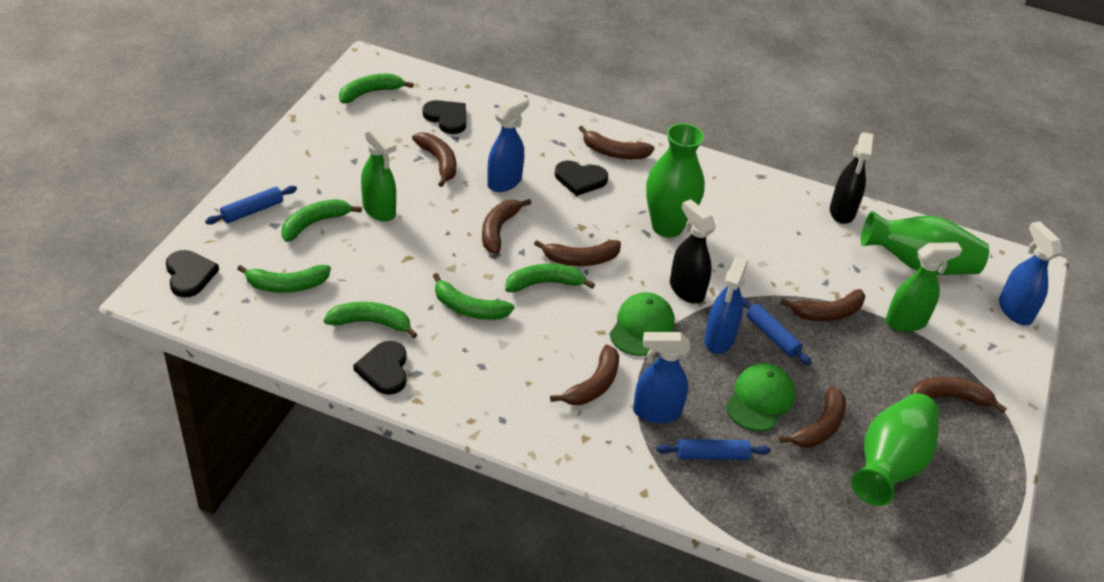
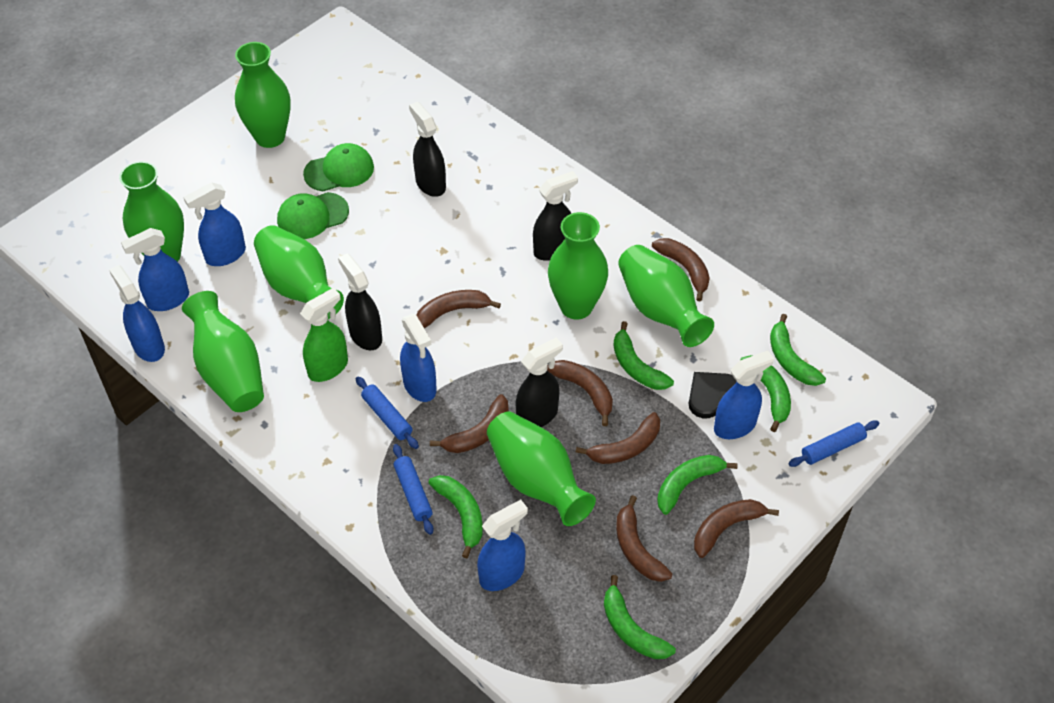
black heart: 4 -> 1
black spray bottle: 2 -> 4
blue spray bottle: 4 -> 6
brown banana: 8 -> 7
green spray bottle: 2 -> 1
green vase: 3 -> 7

